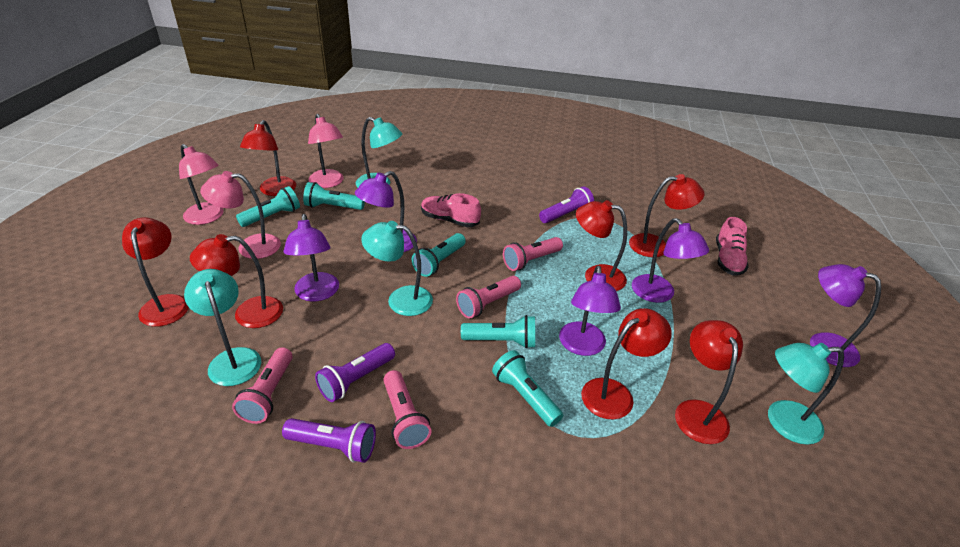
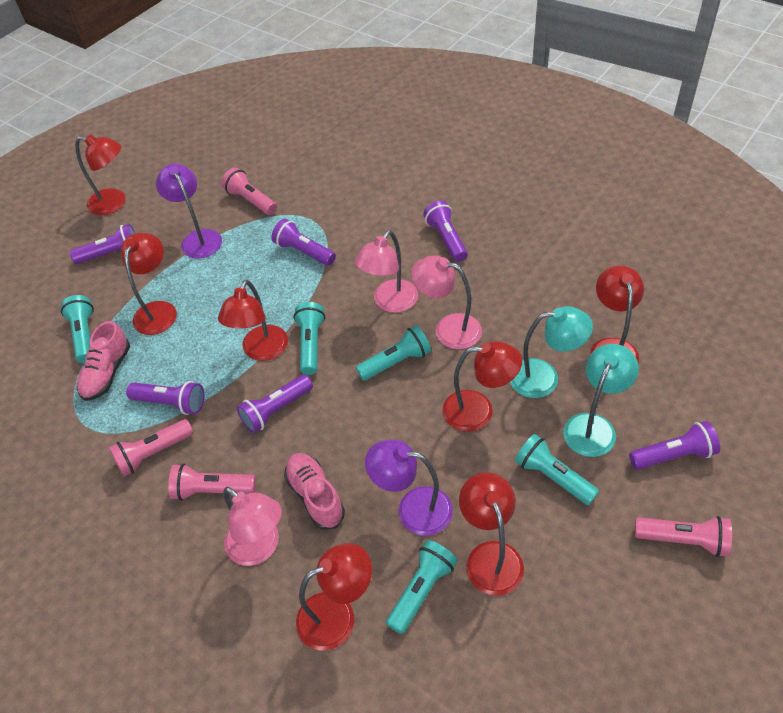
purple flashlight: 3 -> 6
purple lamp: 5 -> 2
turquoise lamp: 4 -> 2

